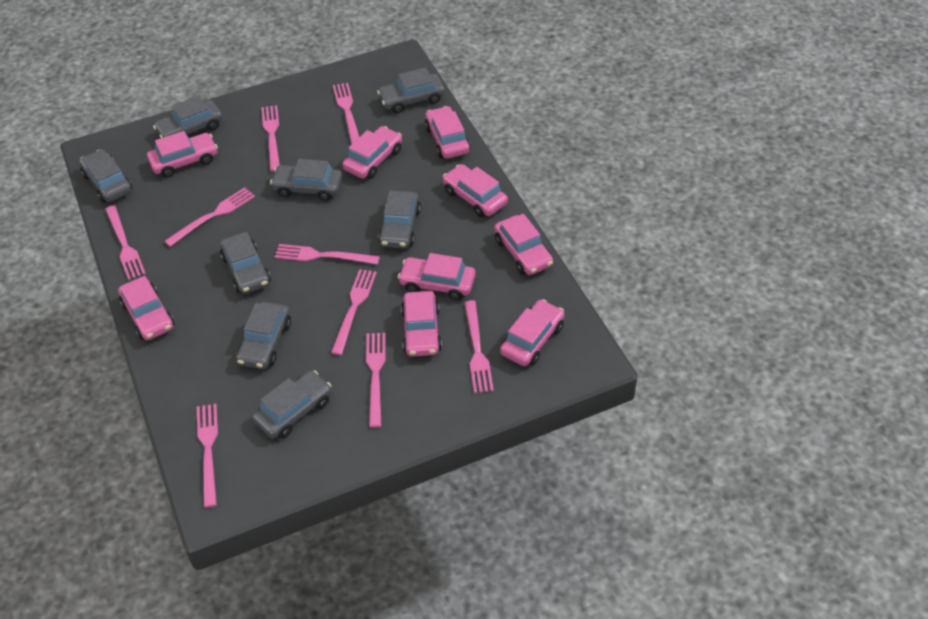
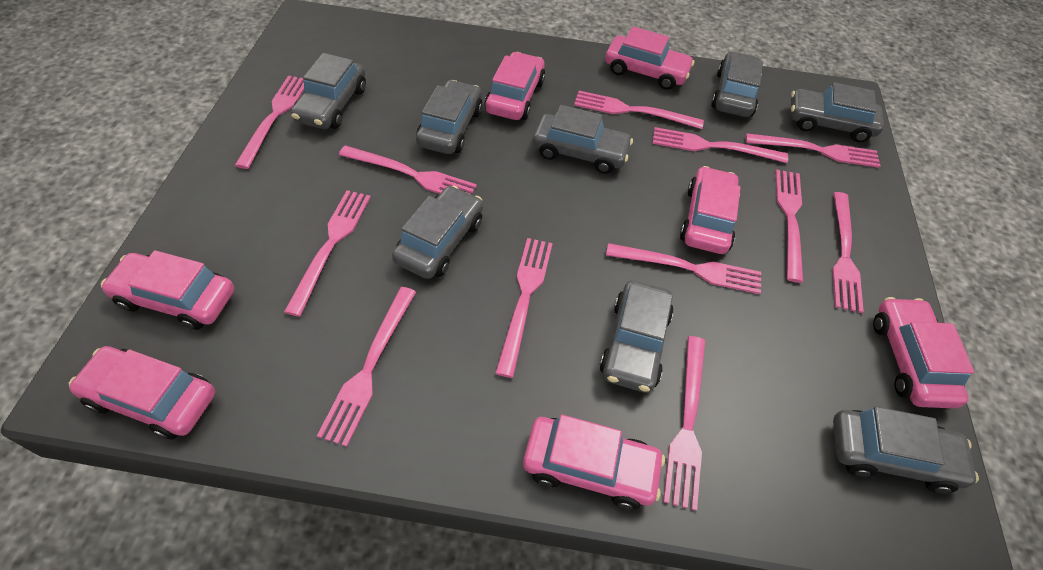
pink car: 9 -> 7
pink fork: 9 -> 12

